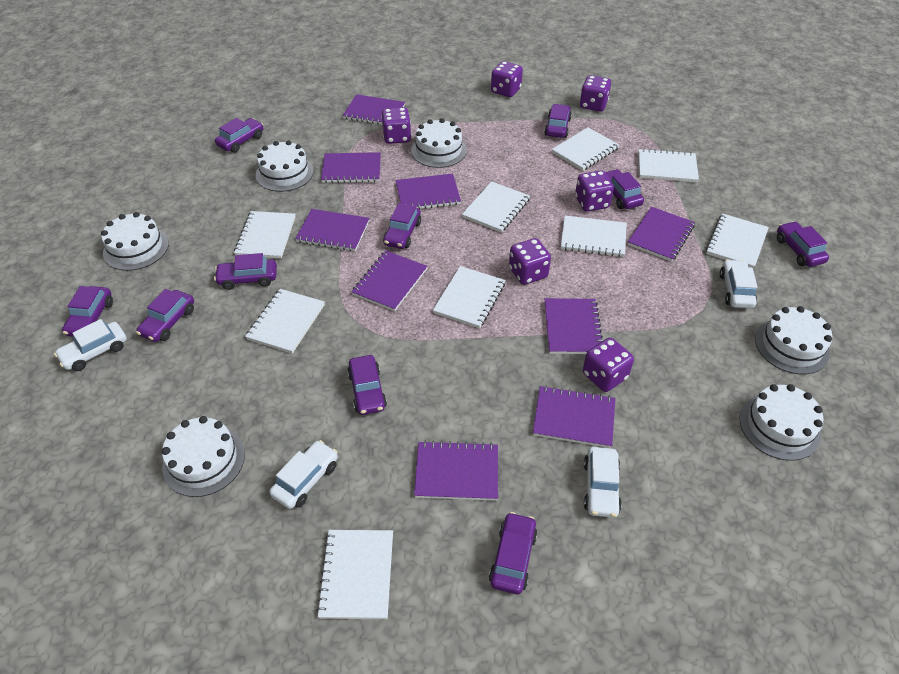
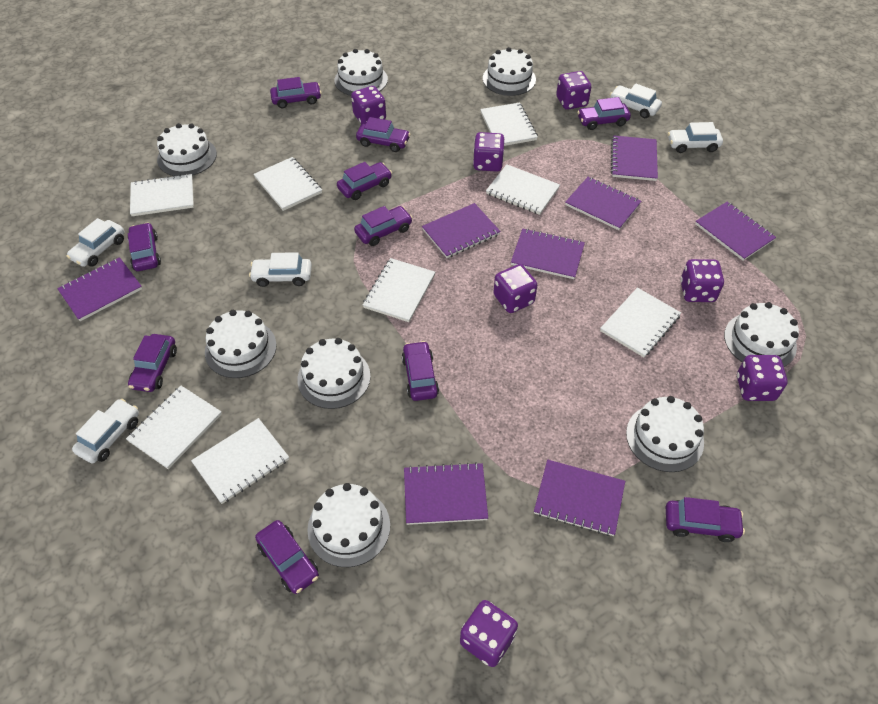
purple dice: 6 -> 7
purple notebook: 9 -> 8
white cake: 6 -> 8
white car: 4 -> 5
white notebook: 9 -> 8

